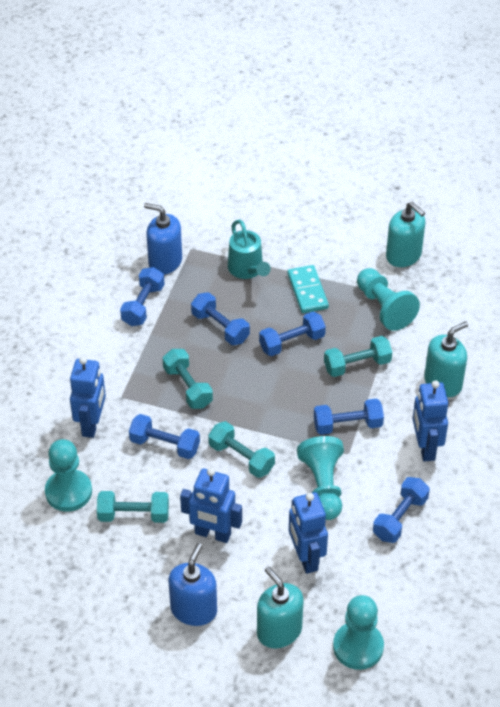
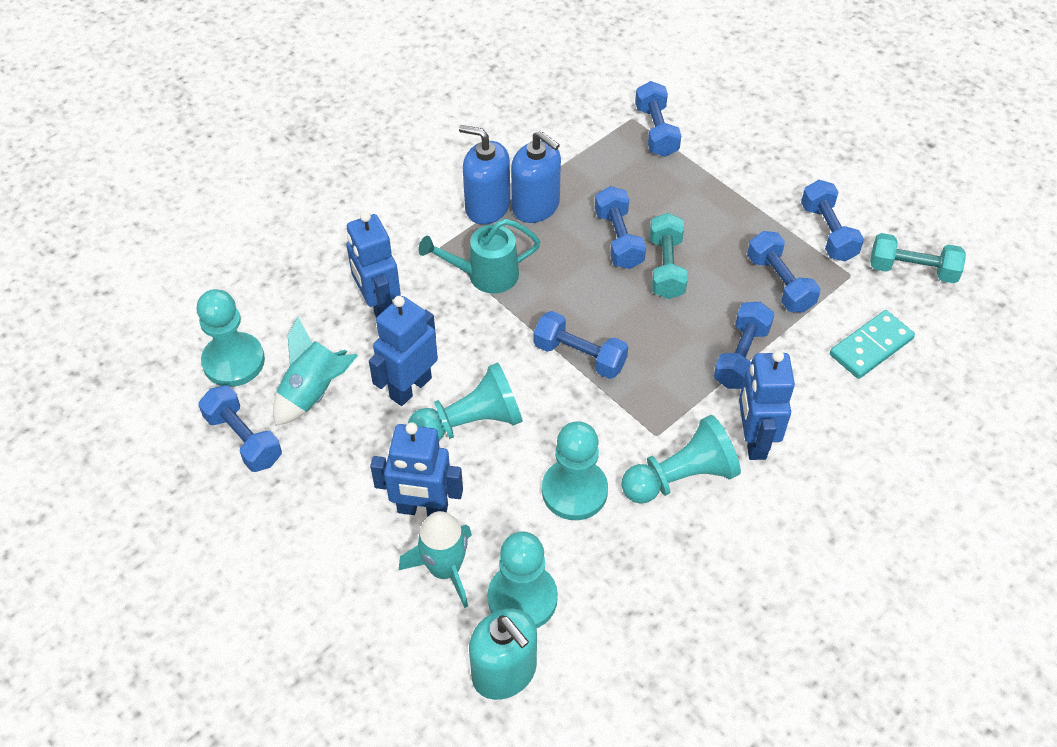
blue dumbbell: 6 -> 7
turquoise dumbbell: 4 -> 2
turquoise pawn: 4 -> 5
turquoise rocket: 0 -> 2
turquoise soap dispenser: 3 -> 1

